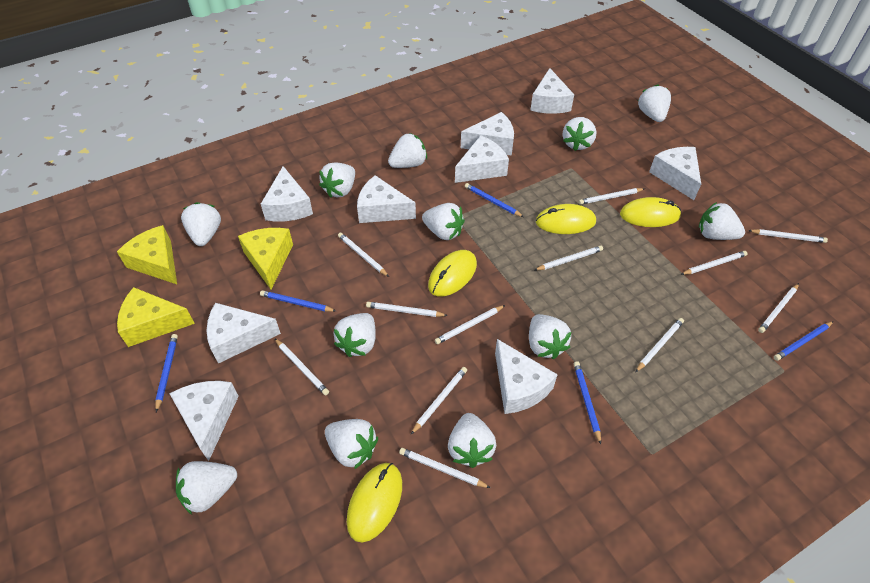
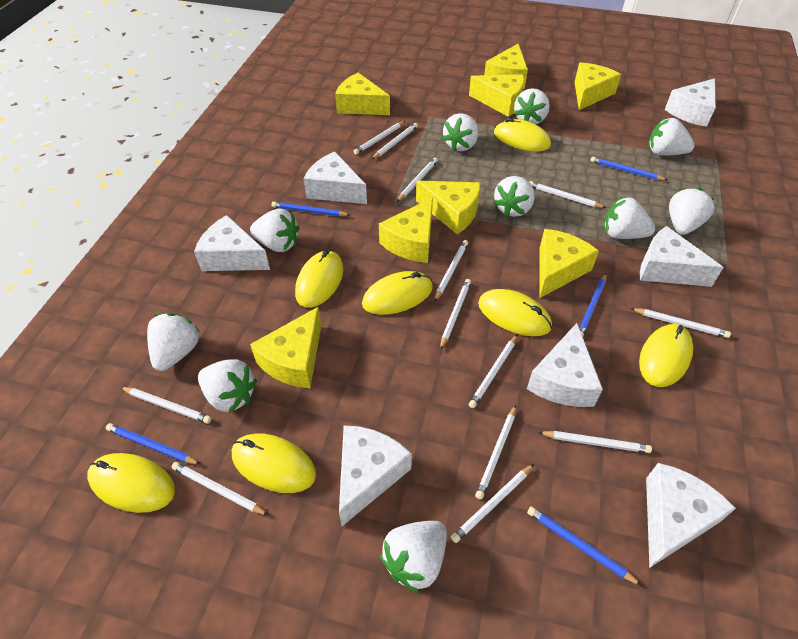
white cheese: 9 -> 7
white pencil: 12 -> 13
white strawberry: 12 -> 10
yellow cheese: 3 -> 8
yellow mouse: 4 -> 7

